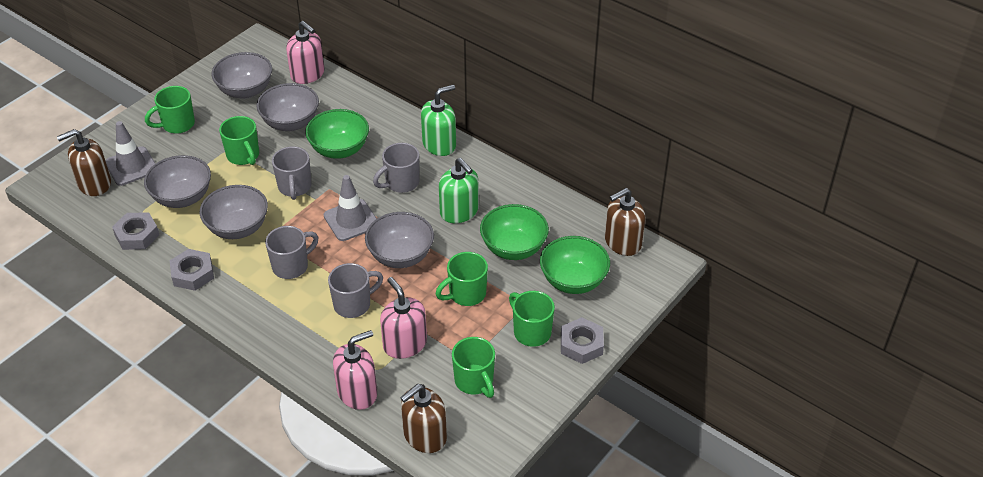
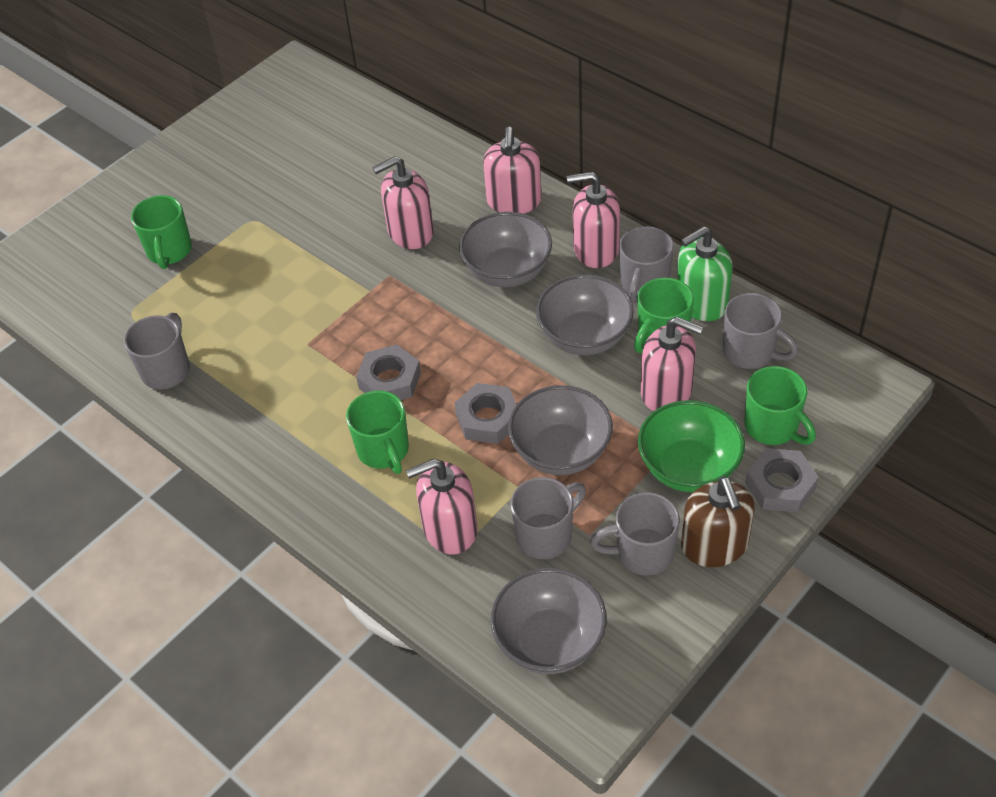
brown soap dispenser: 3 -> 1
green bowl: 3 -> 1
green mug: 5 -> 4
green soap dispenser: 2 -> 1
grey bowl: 5 -> 4
grey mug: 4 -> 5
grey traffic cone: 2 -> 0
pink soap dispenser: 3 -> 5

